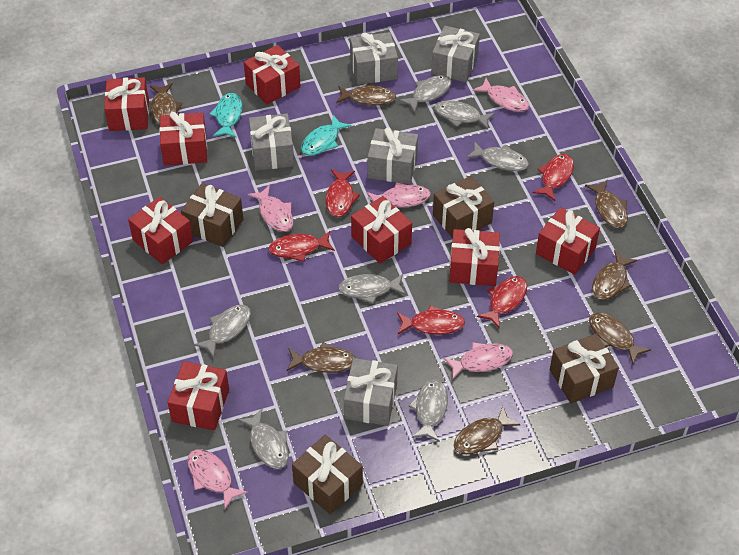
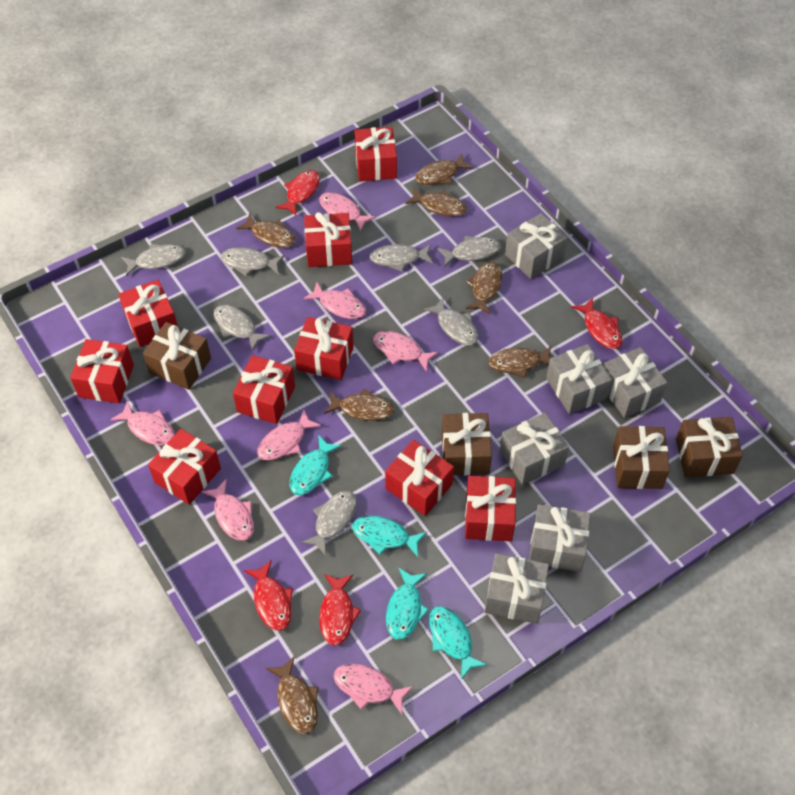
grey gift: 5 -> 6
pink fish: 5 -> 7
red fish: 5 -> 4
red gift: 8 -> 9
turquoise fish: 2 -> 4

